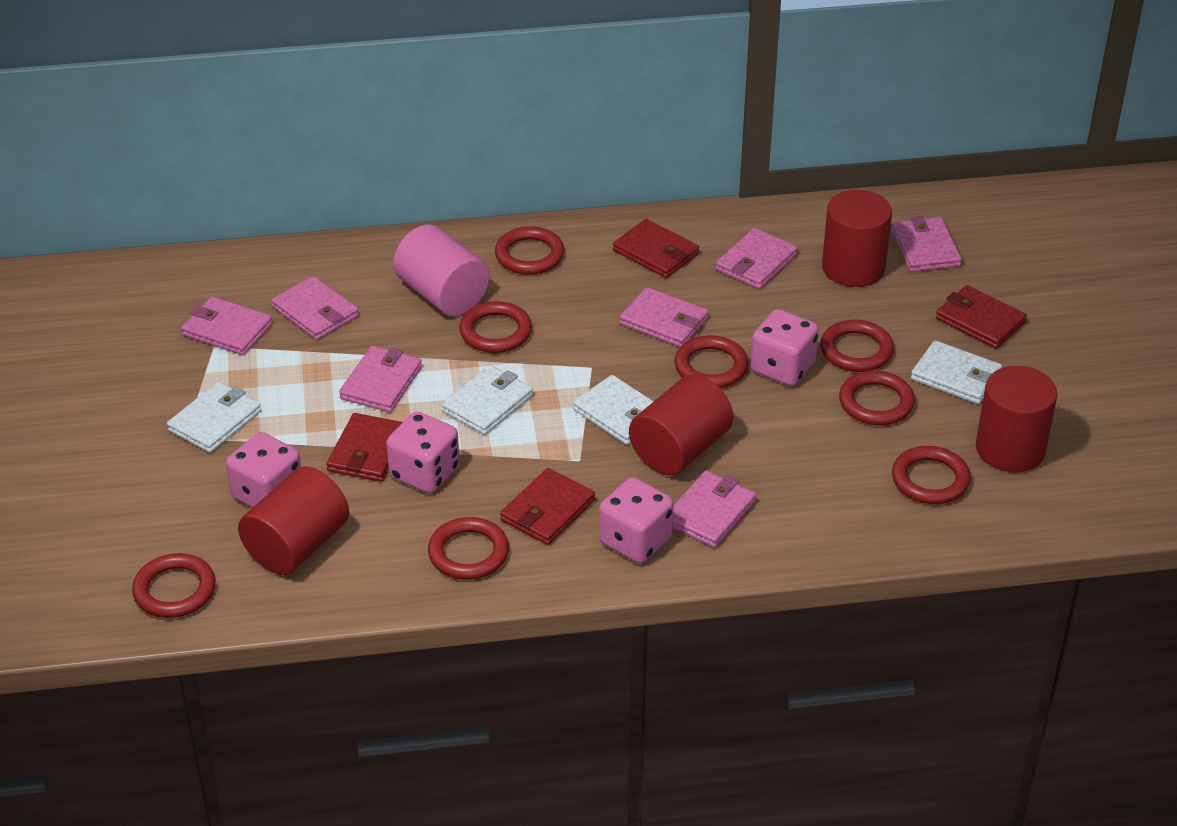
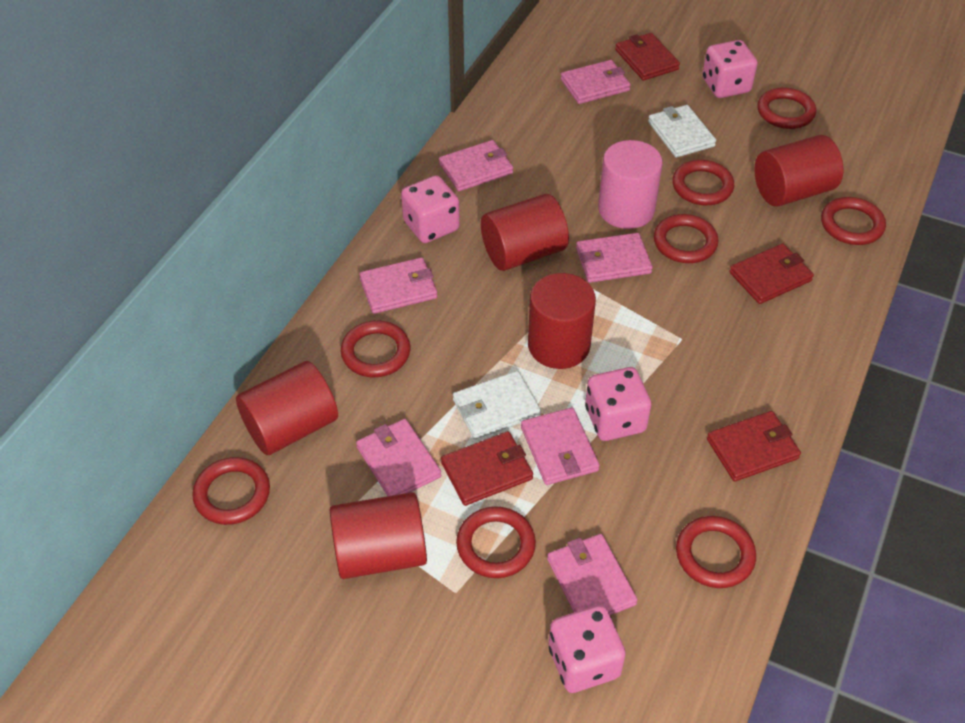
red cylinder: 4 -> 5
white wallet: 4 -> 2

